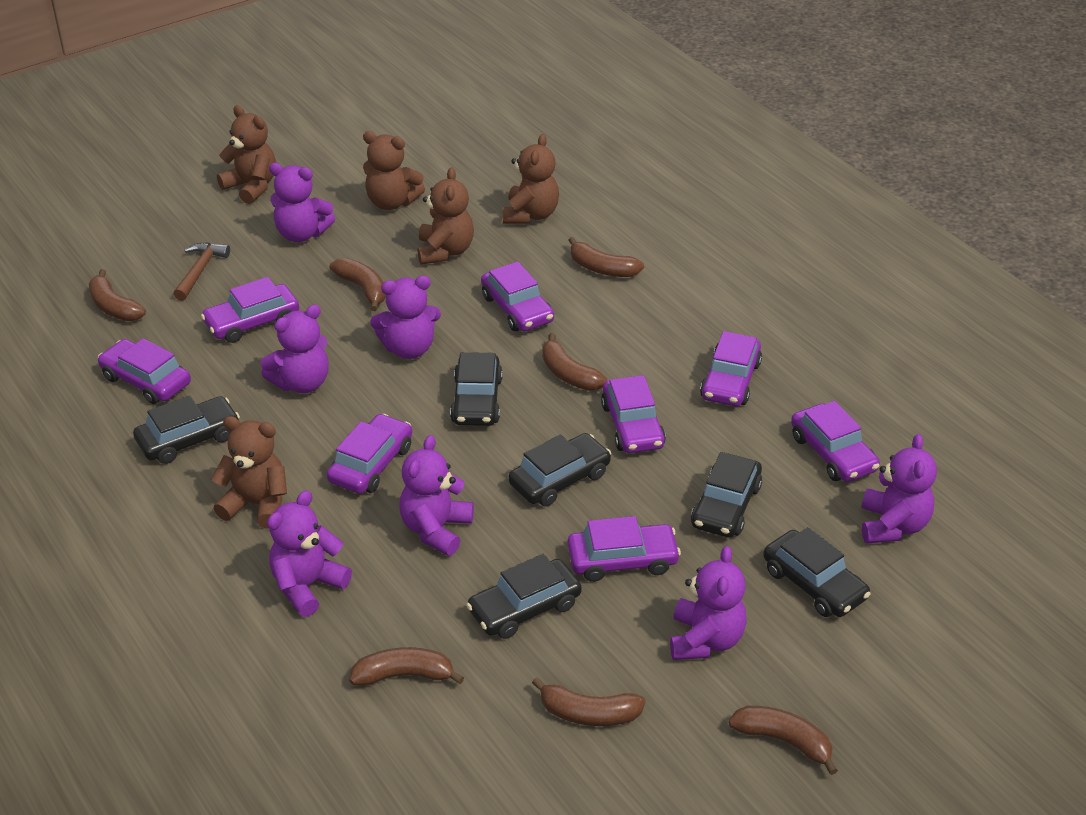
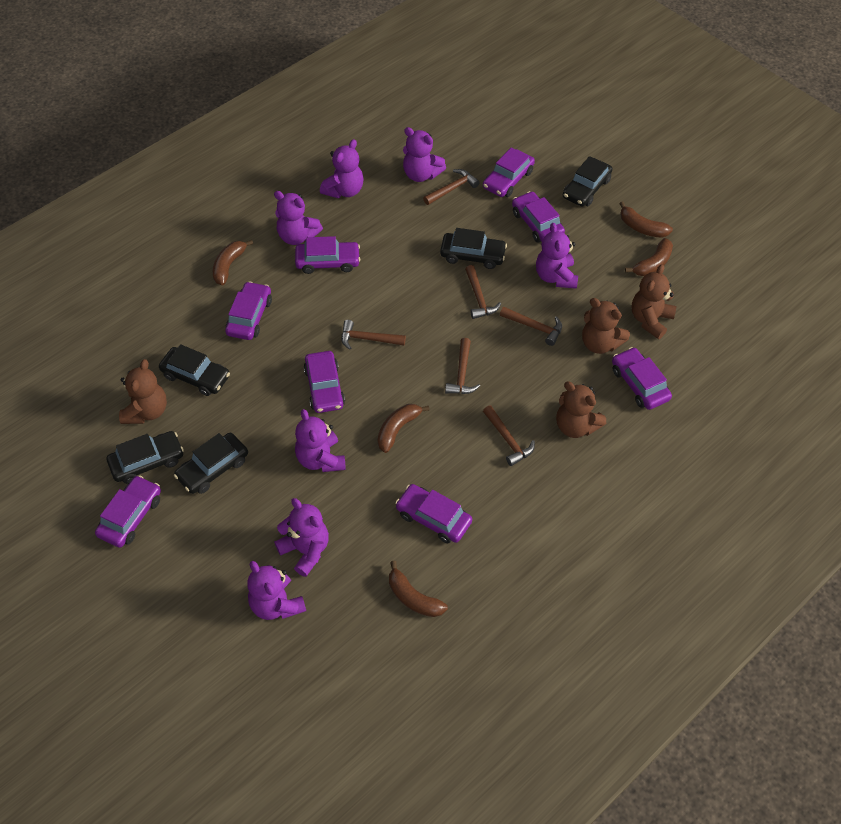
black car: 6 -> 5
brown banana: 7 -> 5
brown hammer: 1 -> 6
brown teddy bear: 5 -> 4

